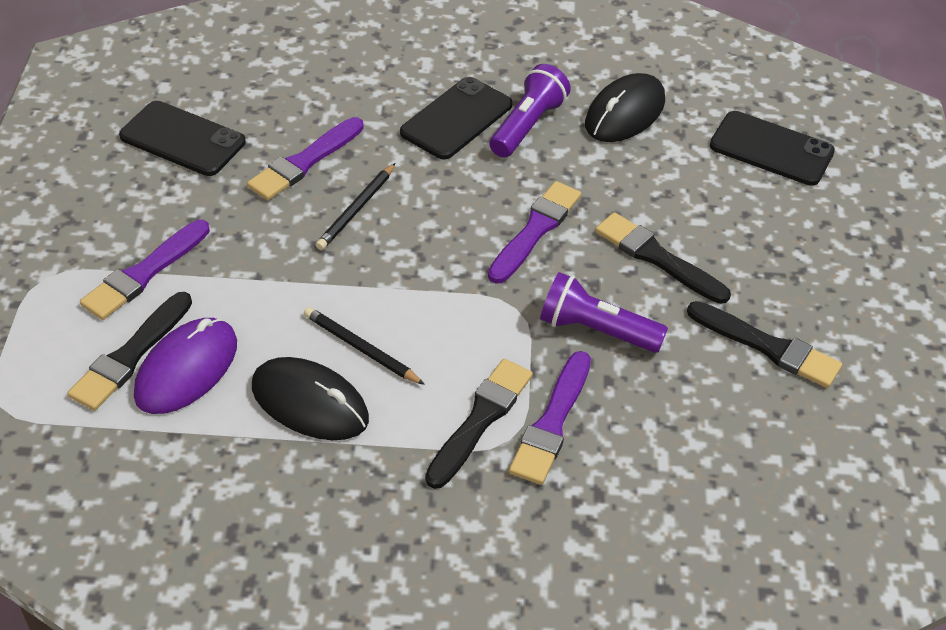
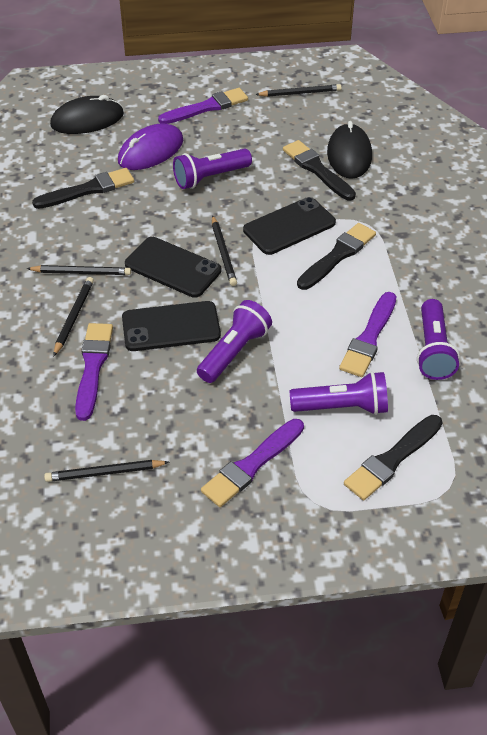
black pencil: 2 -> 5
purple flashlight: 2 -> 4

